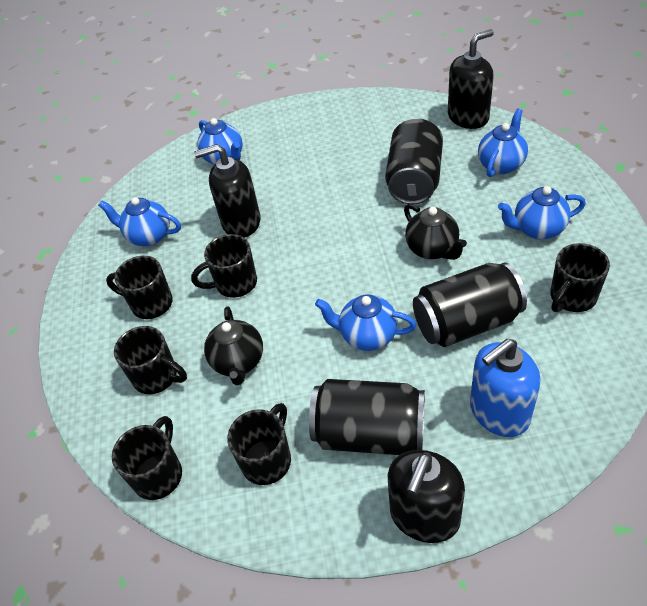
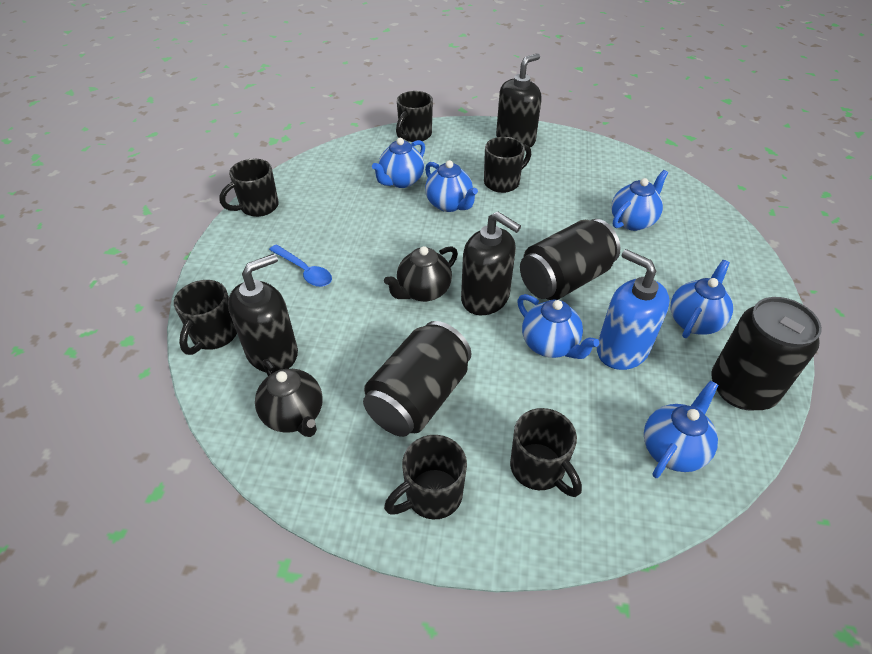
blue spoon: 0 -> 1
blue teapot: 5 -> 6

